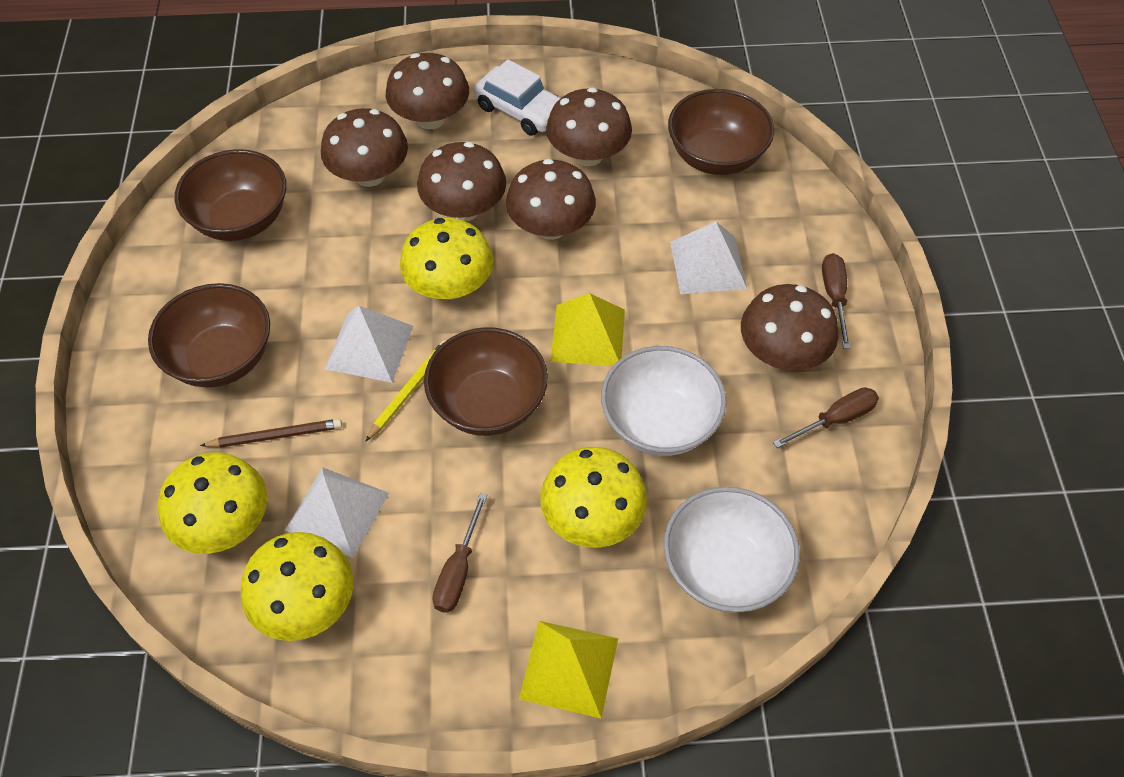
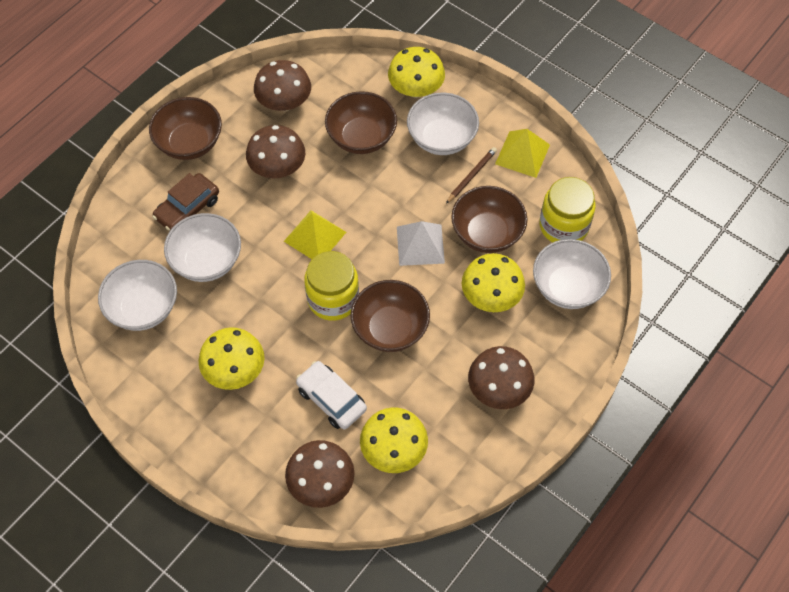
brown car: 0 -> 1
brown mushroom: 6 -> 4
brown screwdriver: 3 -> 0
white bowl: 2 -> 4
white pyramid: 3 -> 1
yellow jar: 0 -> 2
yellow pencil: 1 -> 0

